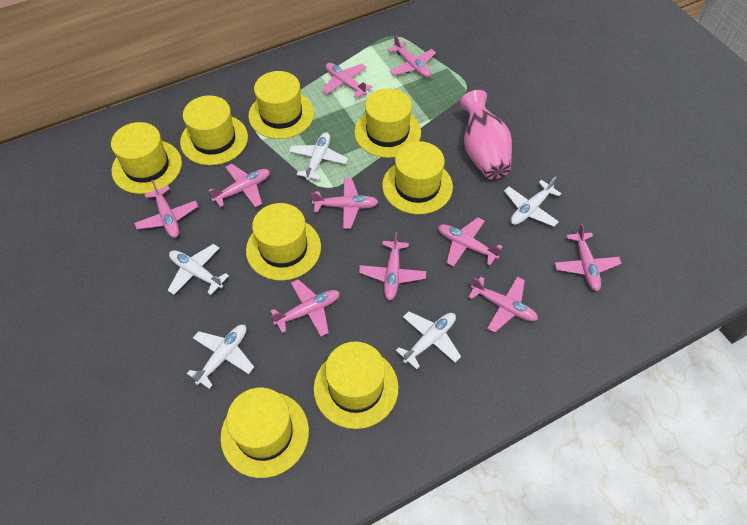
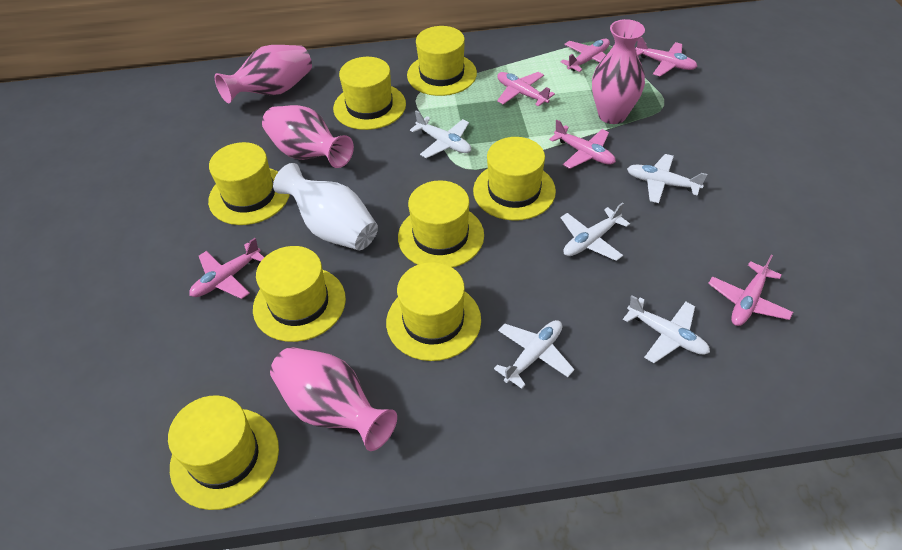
pink plane: 10 -> 6
pink vase: 1 -> 4
white vase: 0 -> 1

